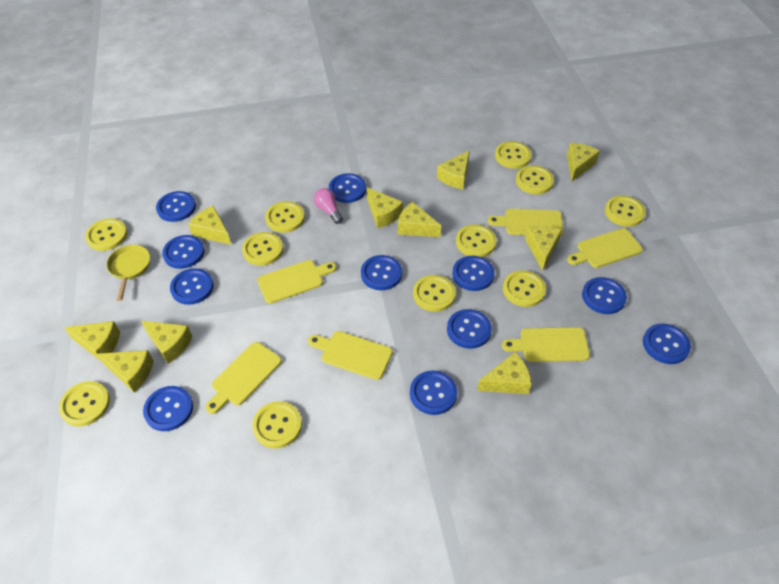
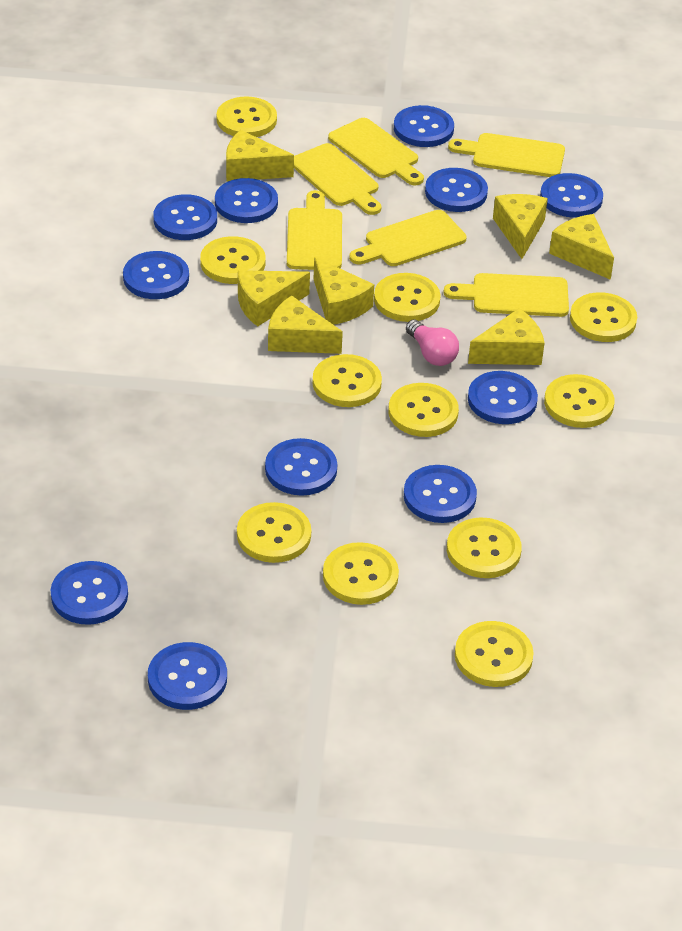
yellow cheese: 10 -> 7
yellow pan: 1 -> 0

